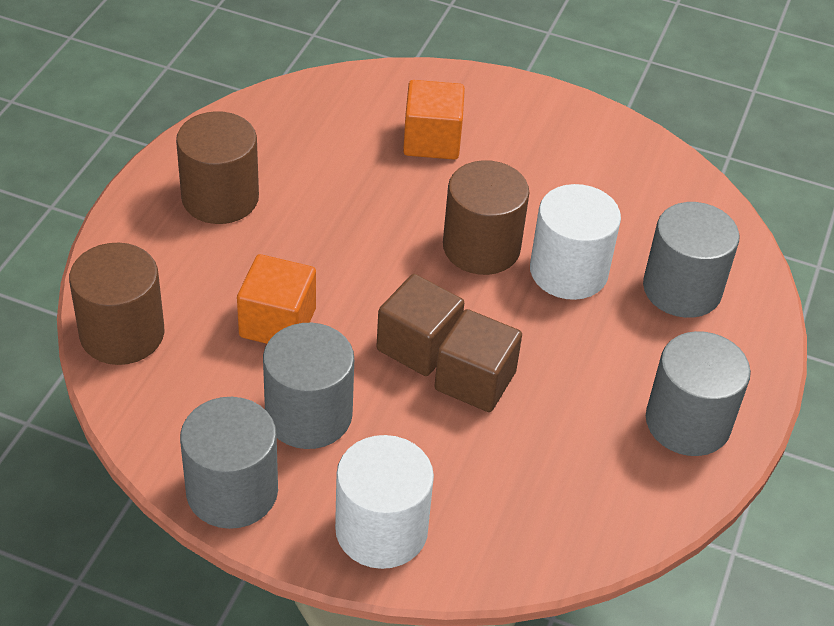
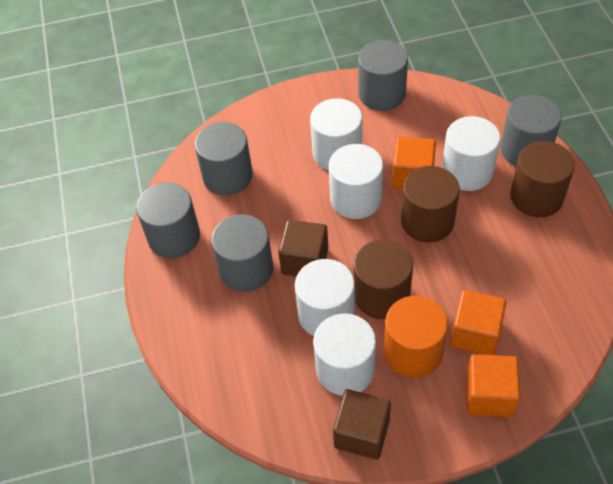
grey cylinder: 4 -> 5
orange cube: 2 -> 3
orange cylinder: 0 -> 1
white cylinder: 2 -> 5

